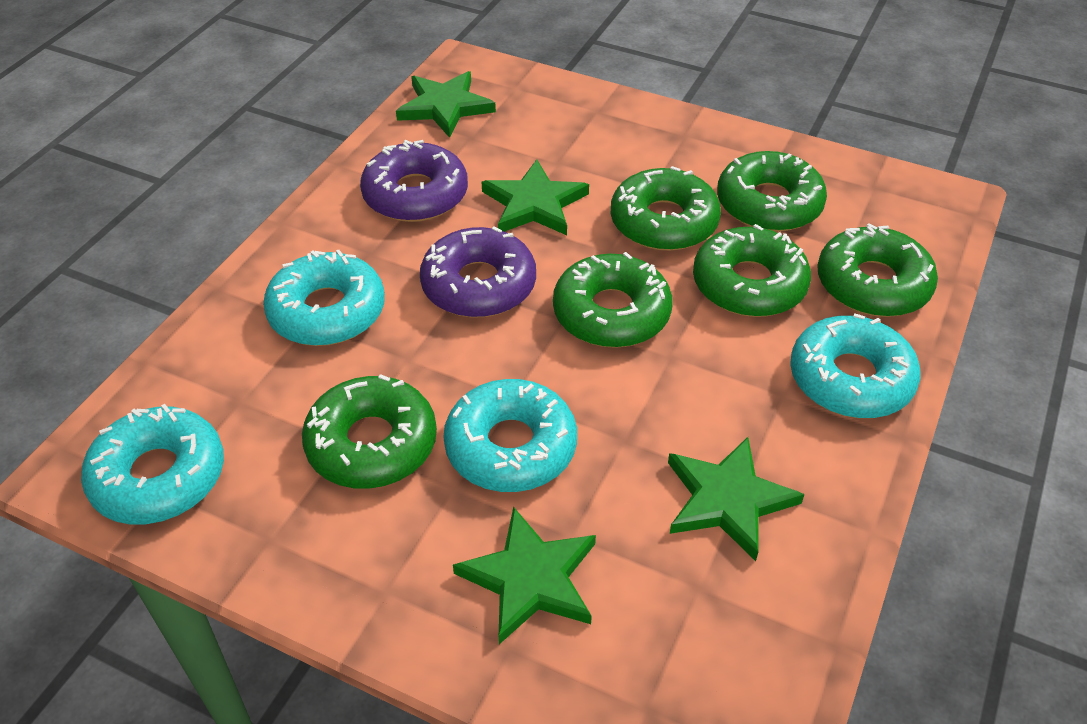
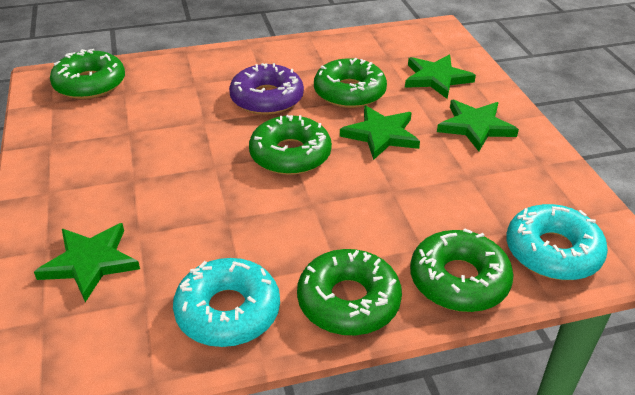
green donut: 6 -> 5
purple donut: 2 -> 1
turquoise donut: 4 -> 2

